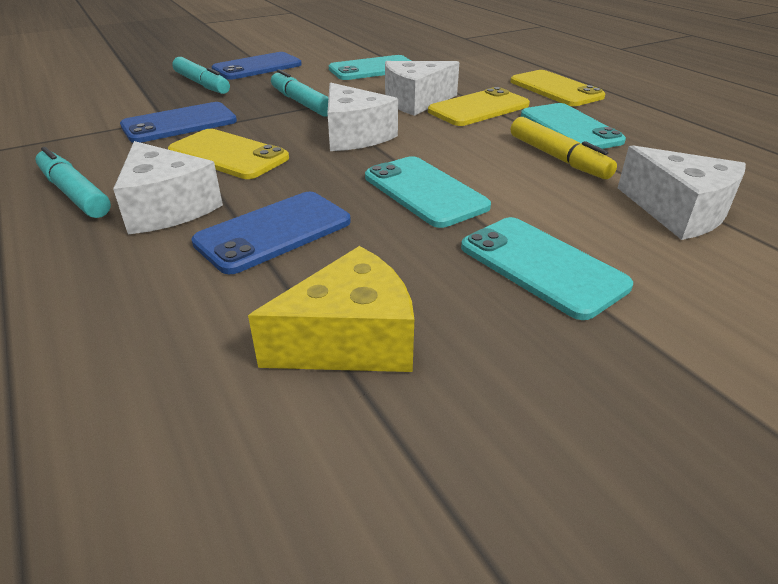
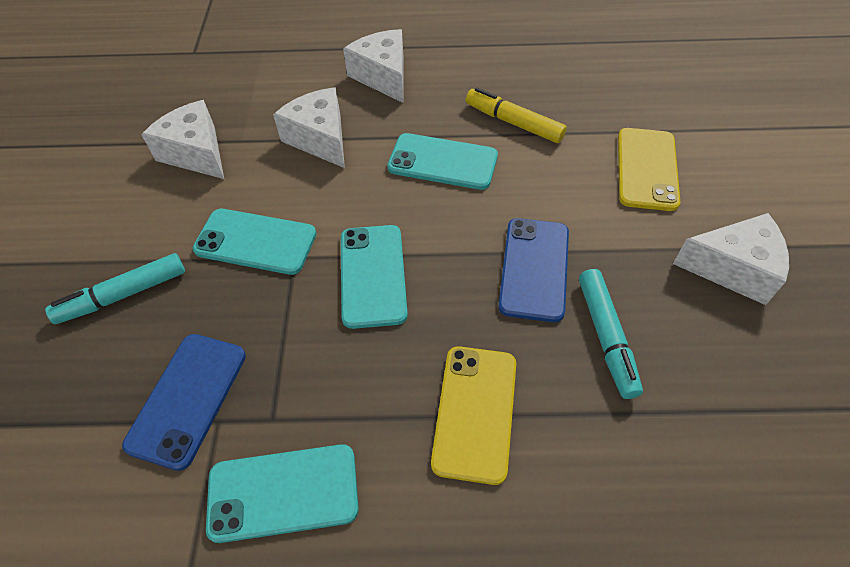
blue phone: 3 -> 2
turquoise marker: 3 -> 2
yellow cheese: 1 -> 0
yellow phone: 3 -> 2

